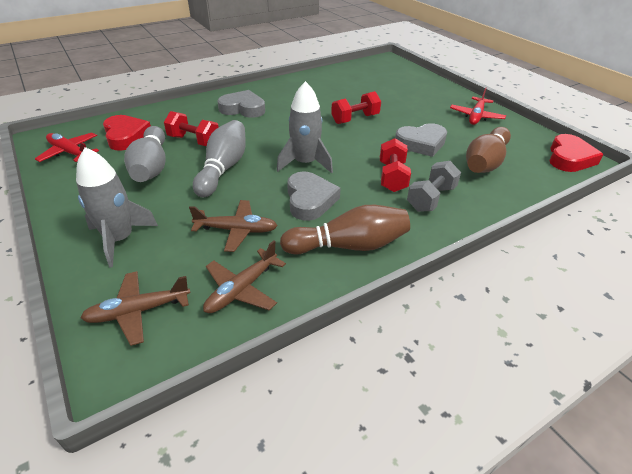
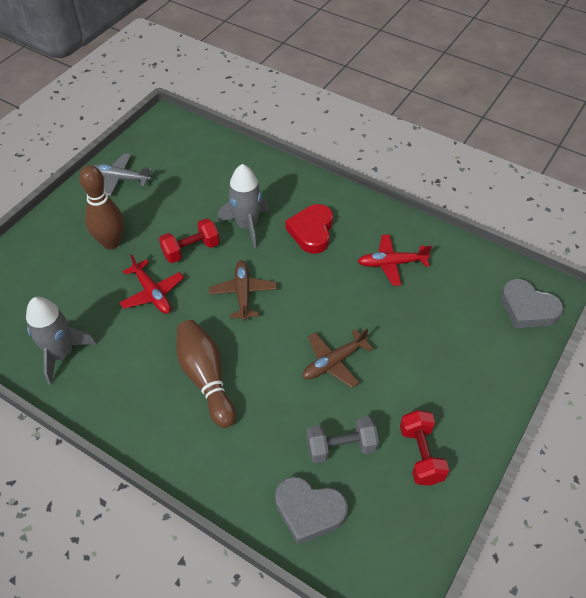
brown plane: 3 -> 2
grey bowling pin: 2 -> 0
grey heart: 3 -> 2
grey plane: 0 -> 1
red dumbbell: 3 -> 2
red heart: 2 -> 1

